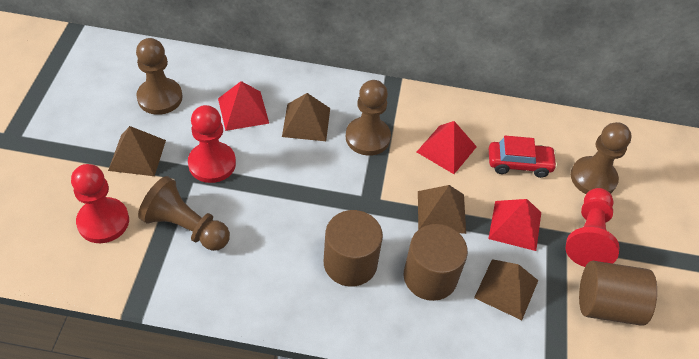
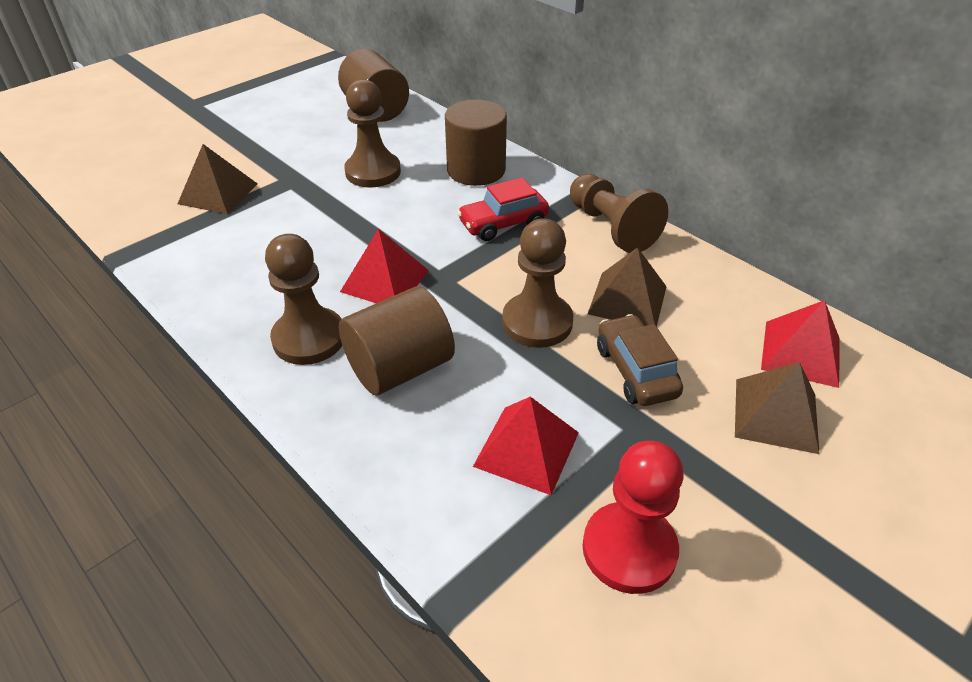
brown car: 0 -> 1
brown pyramid: 4 -> 3
red pawn: 3 -> 1

